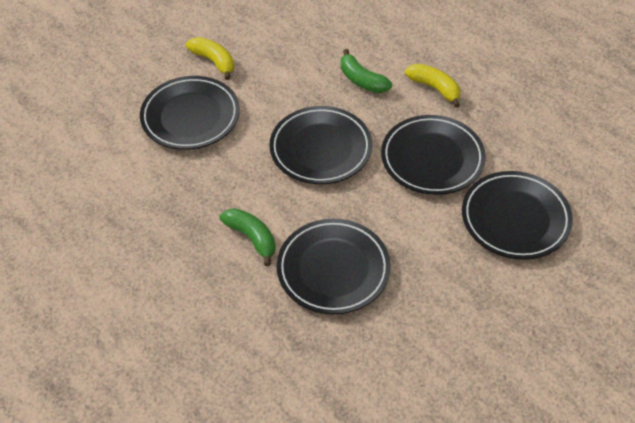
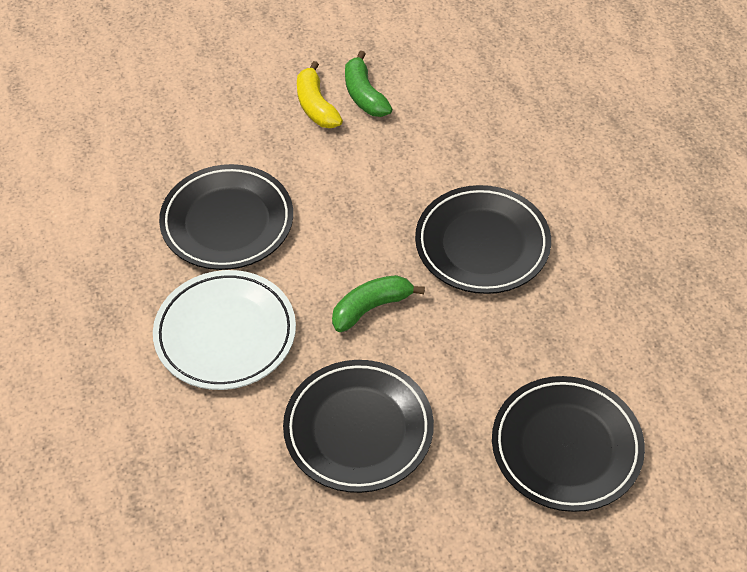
black plate: 5 -> 4
white plate: 0 -> 1
yellow banana: 2 -> 1

